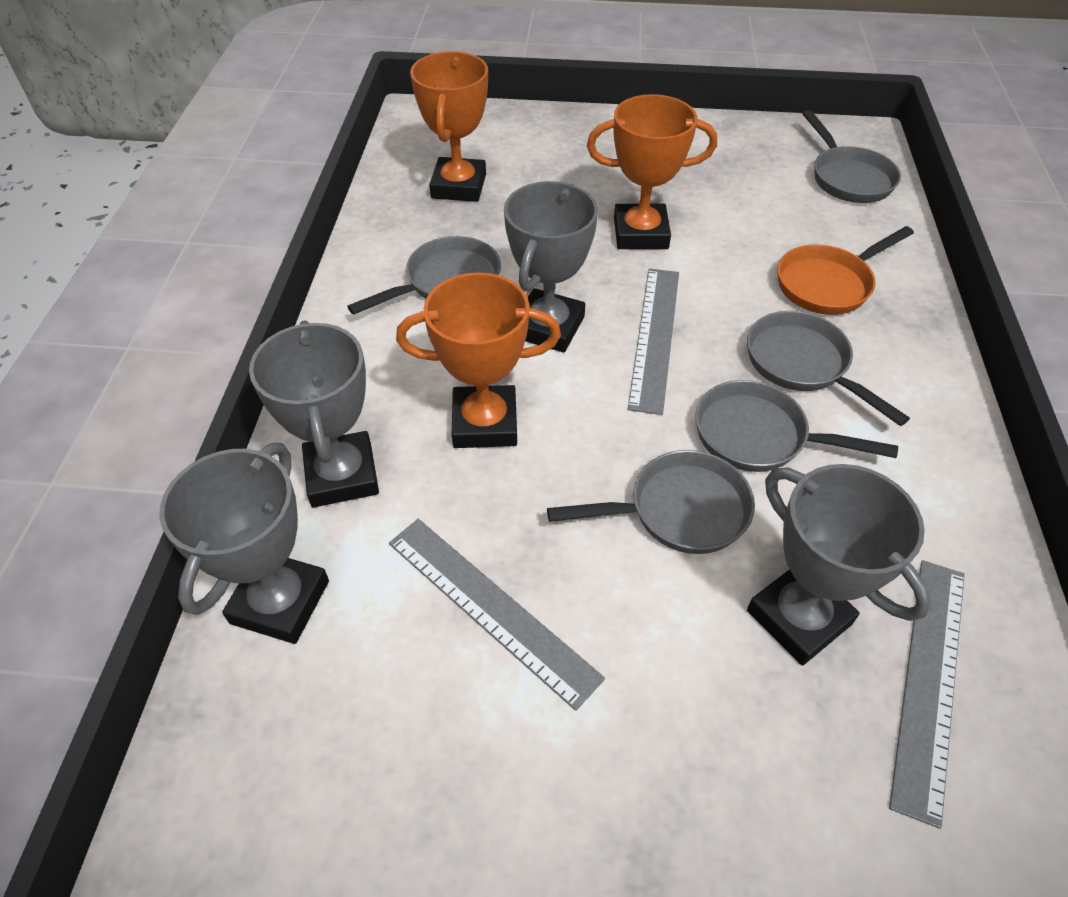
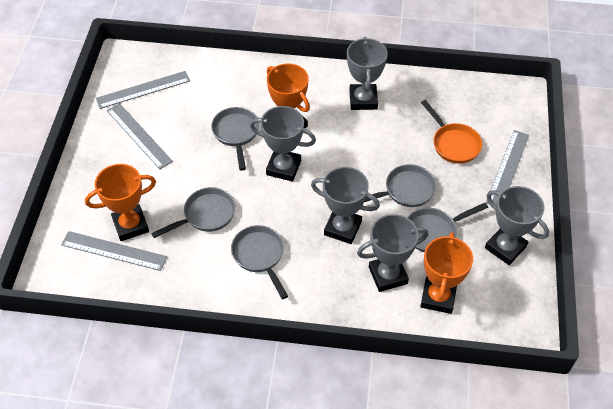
grey ruler: 3 -> 4
grey trophy: 4 -> 5

